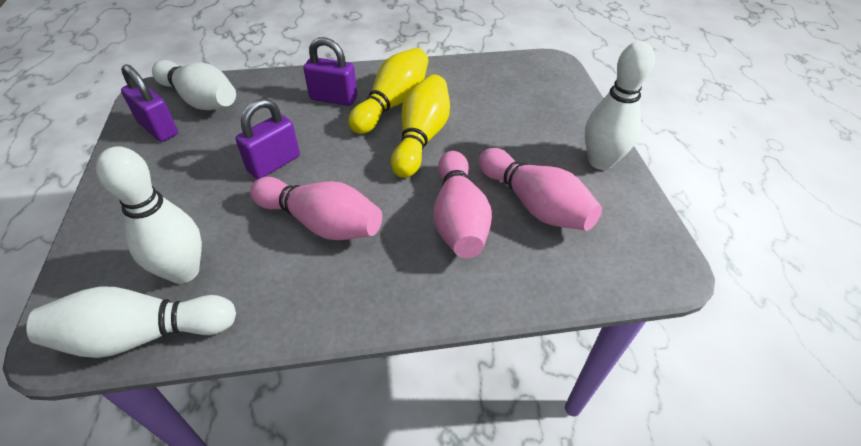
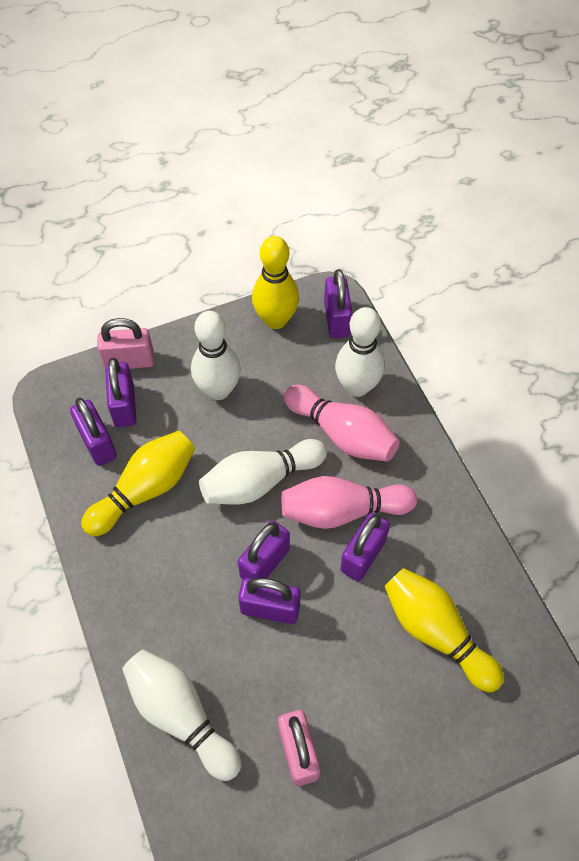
pink bowling pin: 3 -> 2
pink padlock: 0 -> 2
purple padlock: 3 -> 6
yellow bowling pin: 2 -> 3

